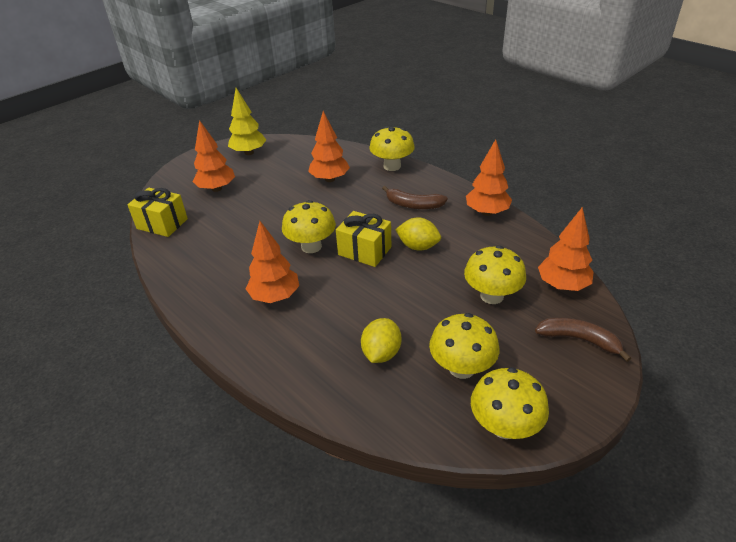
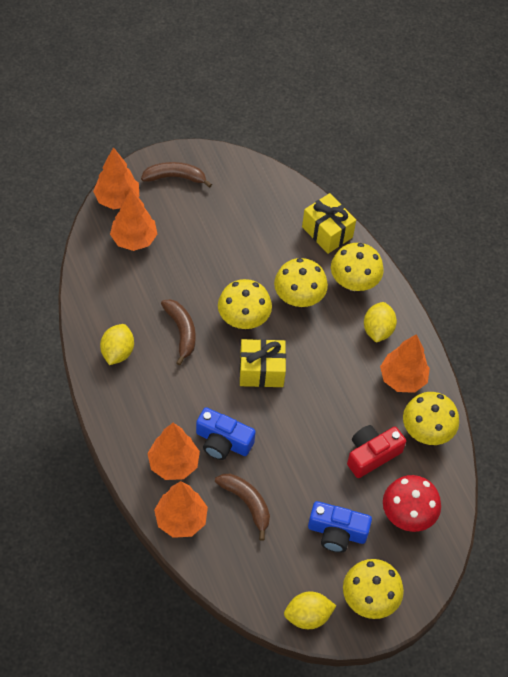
blue camera: 0 -> 2
brown banana: 2 -> 3
red camera: 0 -> 1
red mushroom: 0 -> 1
yellow lemon: 2 -> 3
yellow tree: 1 -> 0

